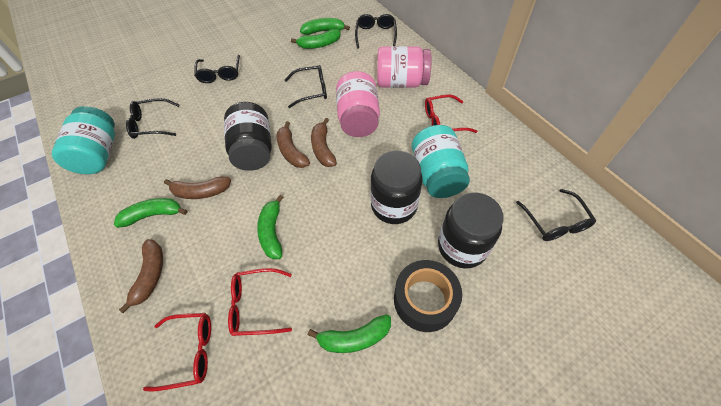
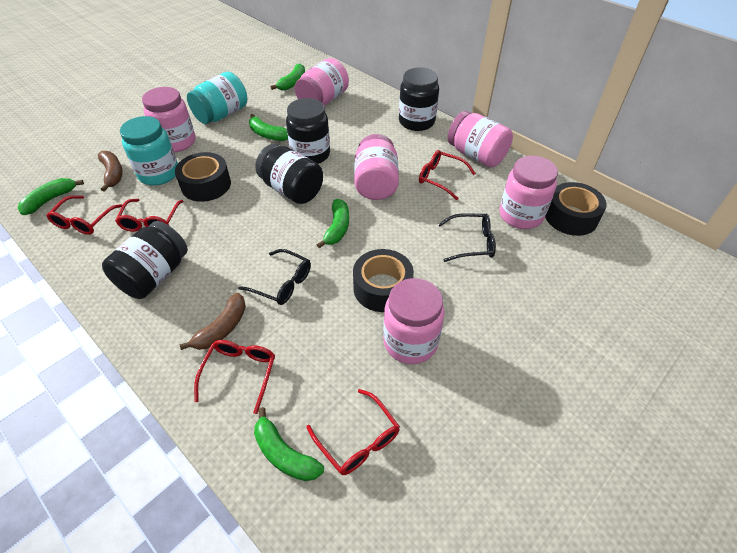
black glasses: 5 -> 2
black jar: 3 -> 4
black tape: 1 -> 3
brown banana: 4 -> 2
pink jar: 2 -> 6
red glasses: 3 -> 5

